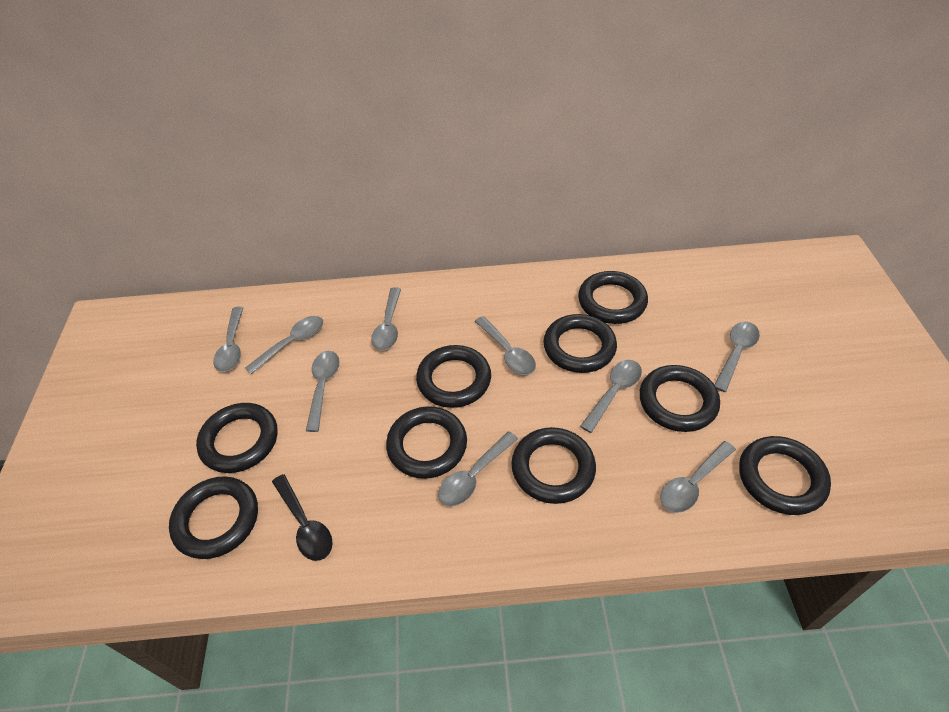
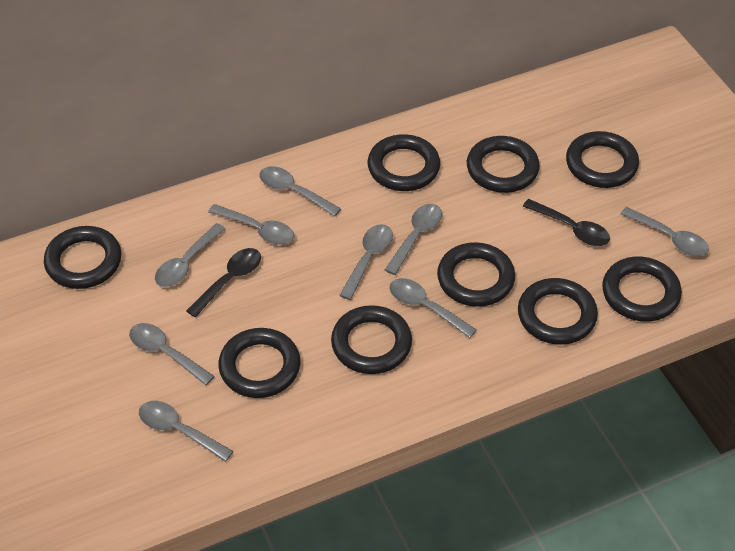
black spoon: 1 -> 2

